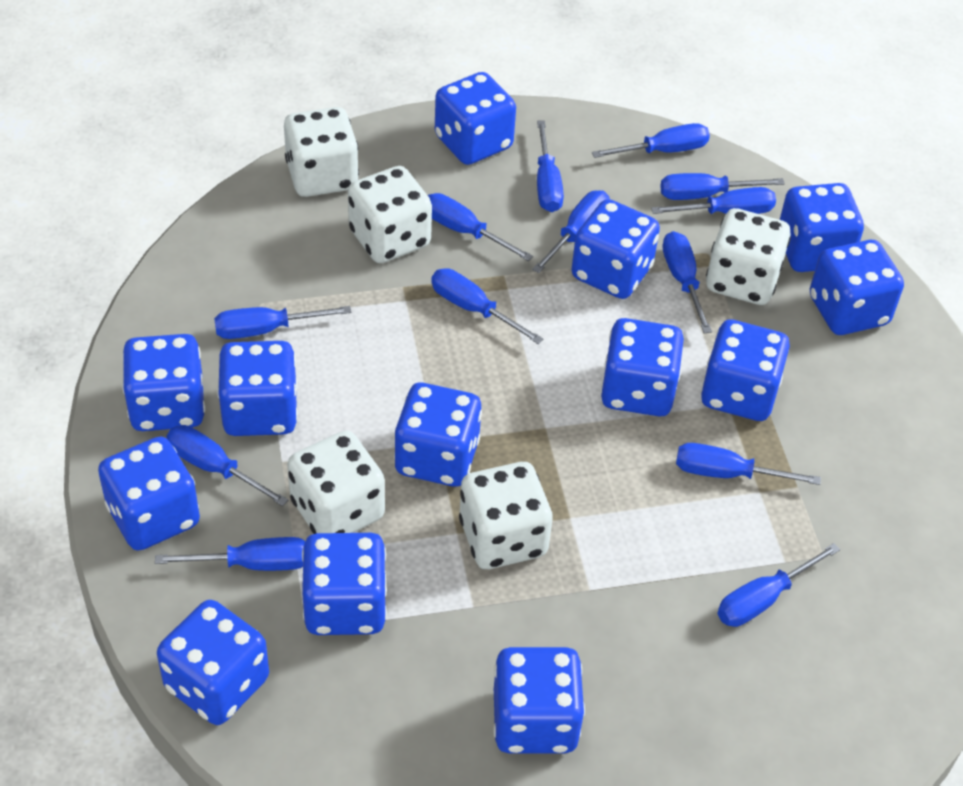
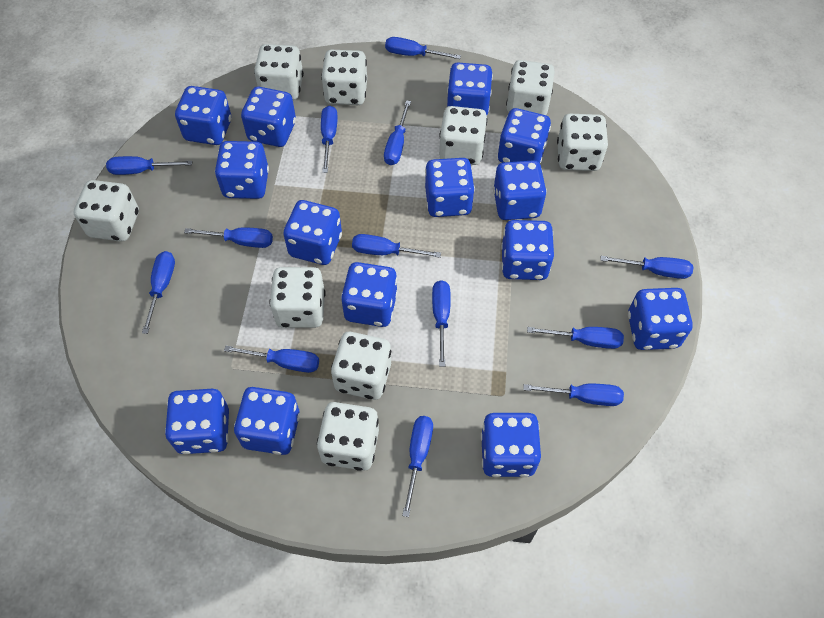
blue dice: 13 -> 14
white dice: 5 -> 9

